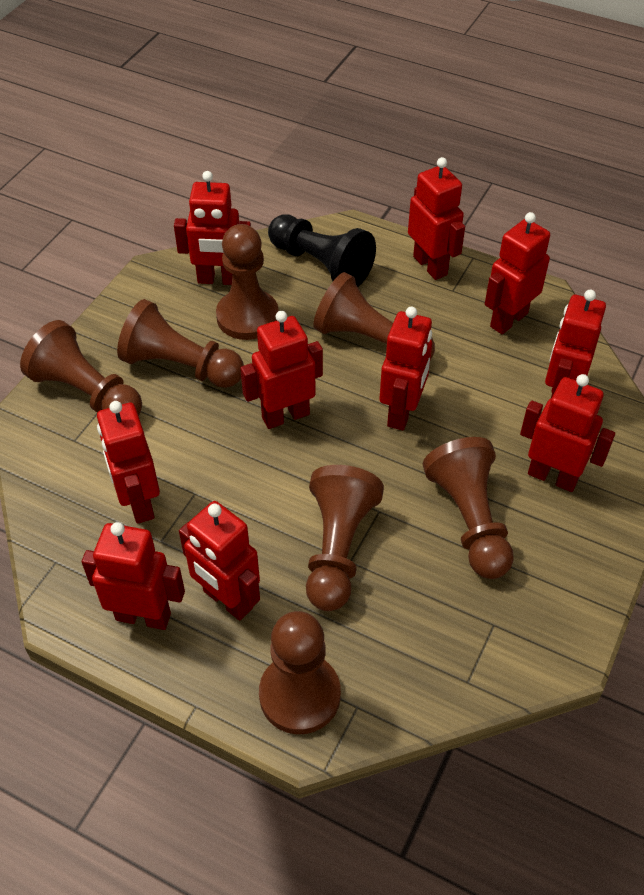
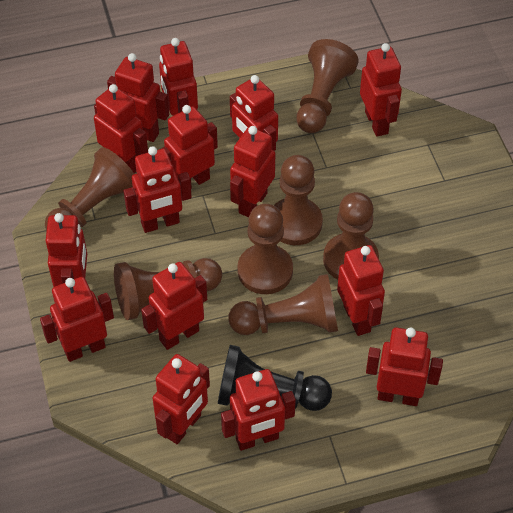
red robot: 10 -> 15

